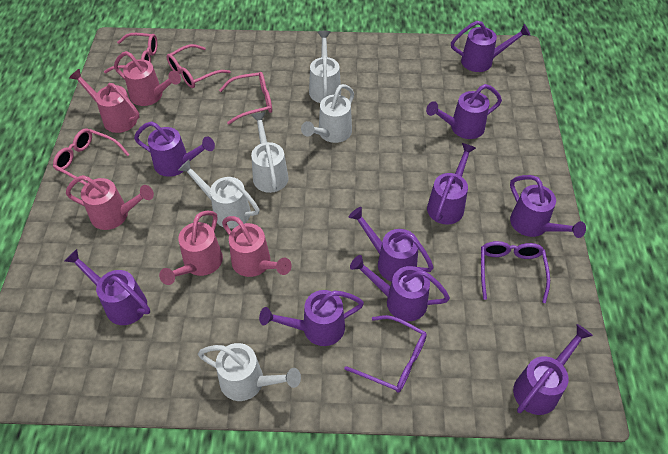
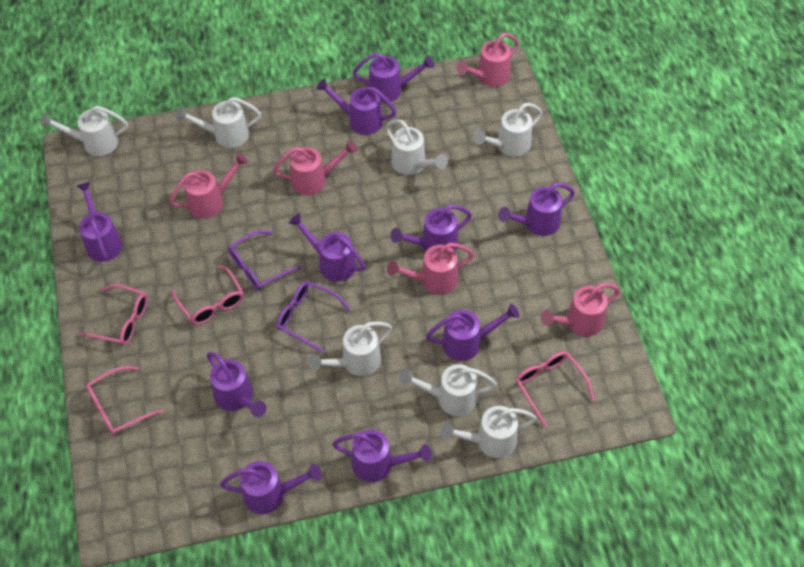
white watering can: 5 -> 7

